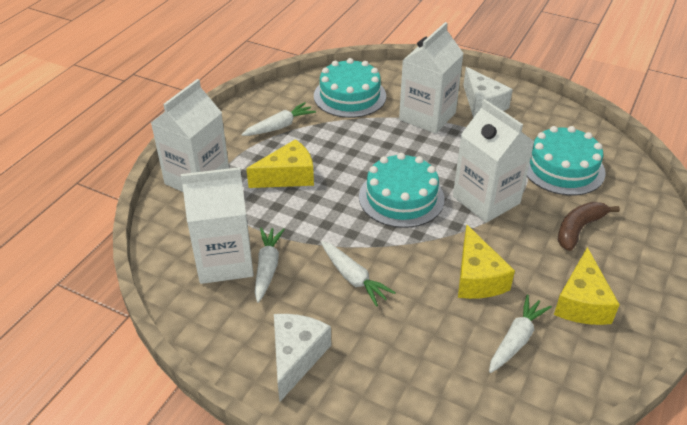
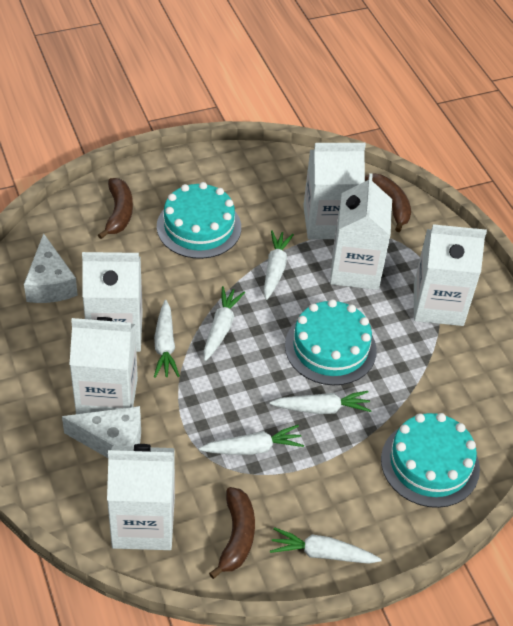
brown banana: 1 -> 3
white carrot: 4 -> 6
white carton: 4 -> 6
yellow cheese: 3 -> 0

